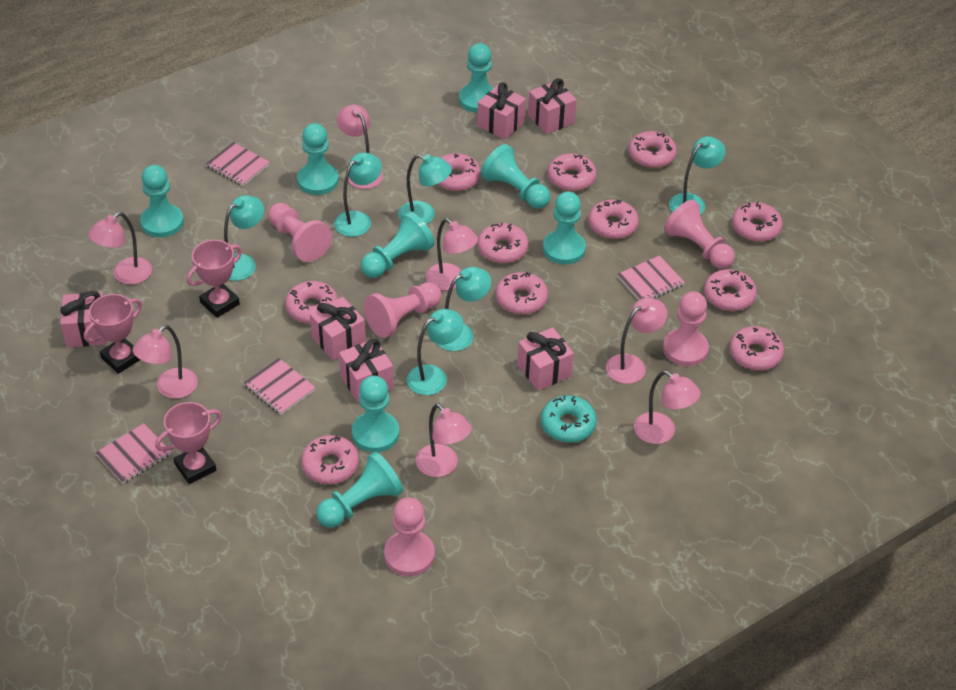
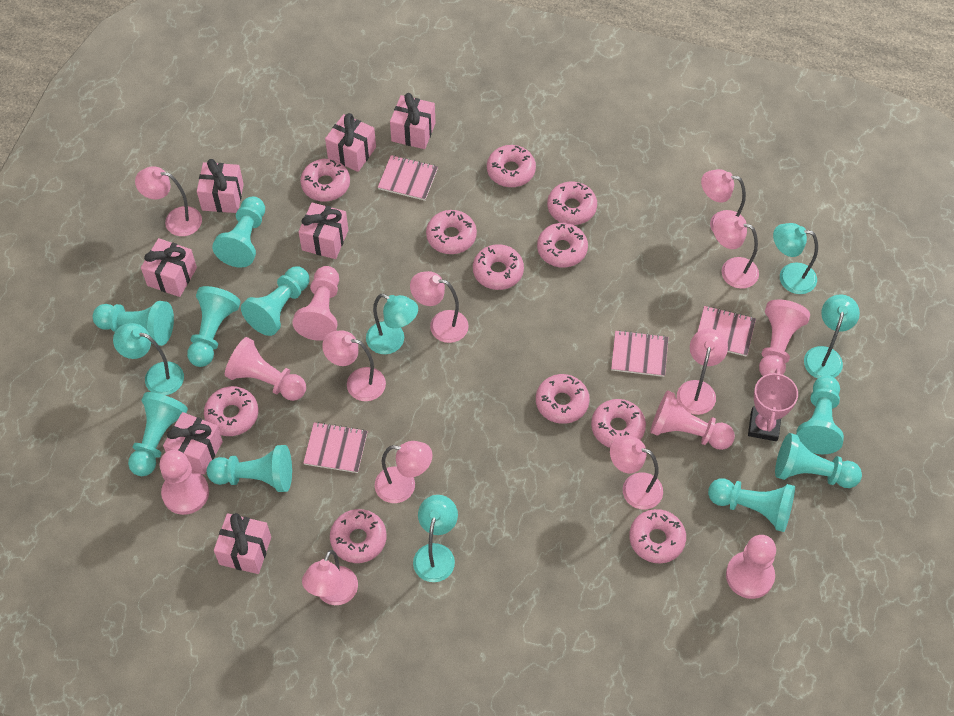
pink gift: 6 -> 7
pink lamp: 7 -> 9
pink pawn: 5 -> 6
pink trophy: 3 -> 1
turquoise donut: 1 -> 0
turquoise lamp: 6 -> 5
turquoise pawn: 8 -> 9

